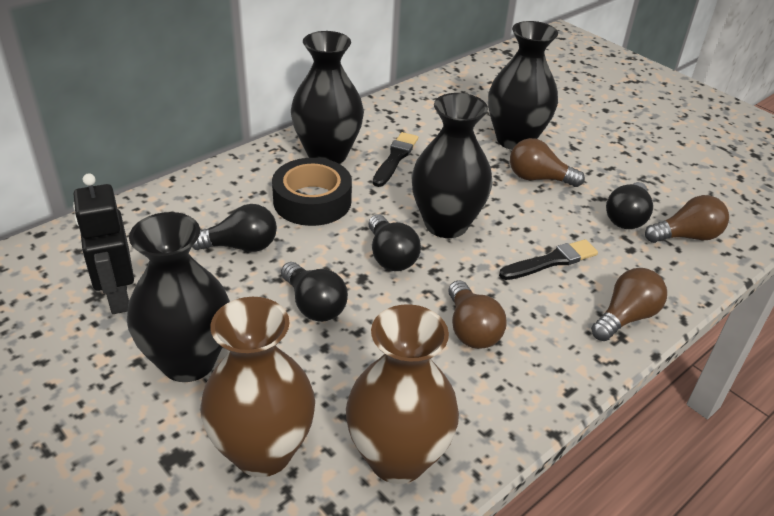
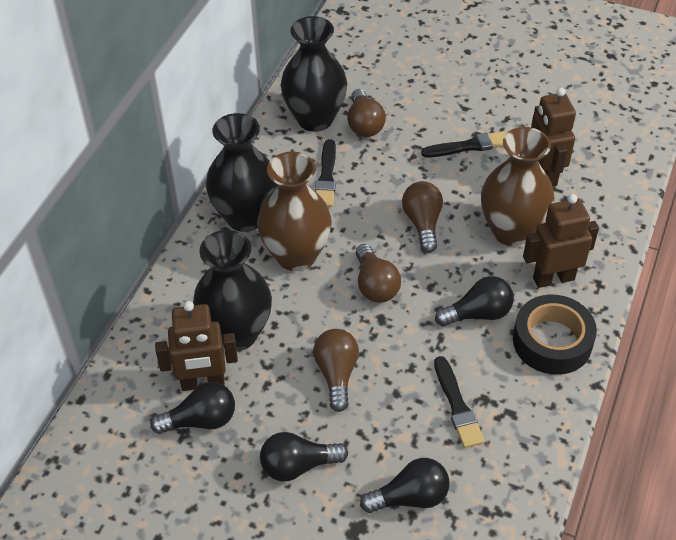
black brush: 2 -> 3
black robot: 1 -> 0
black vase: 4 -> 3
brown robot: 0 -> 3

